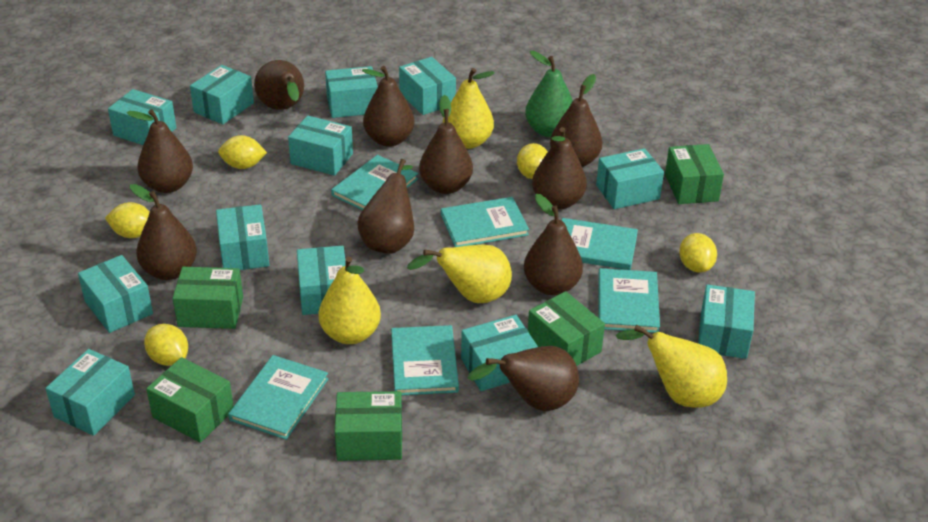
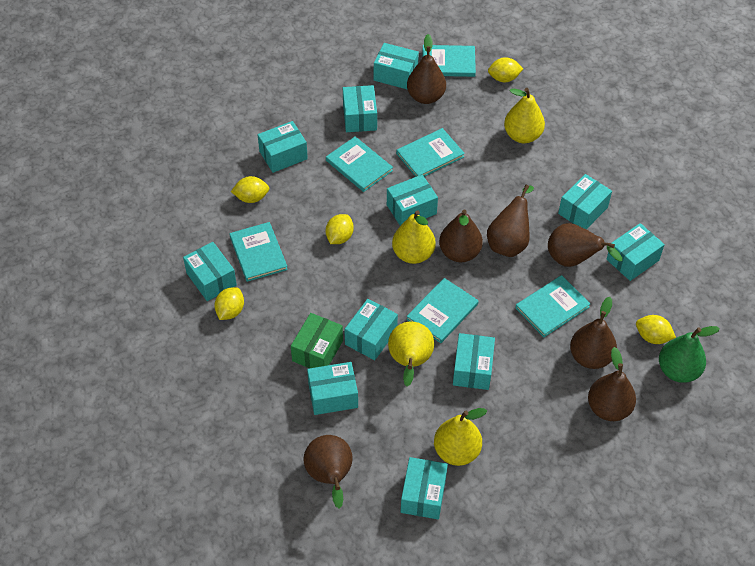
brown pear: 10 -> 7
green box: 5 -> 1
turquoise box: 12 -> 11

